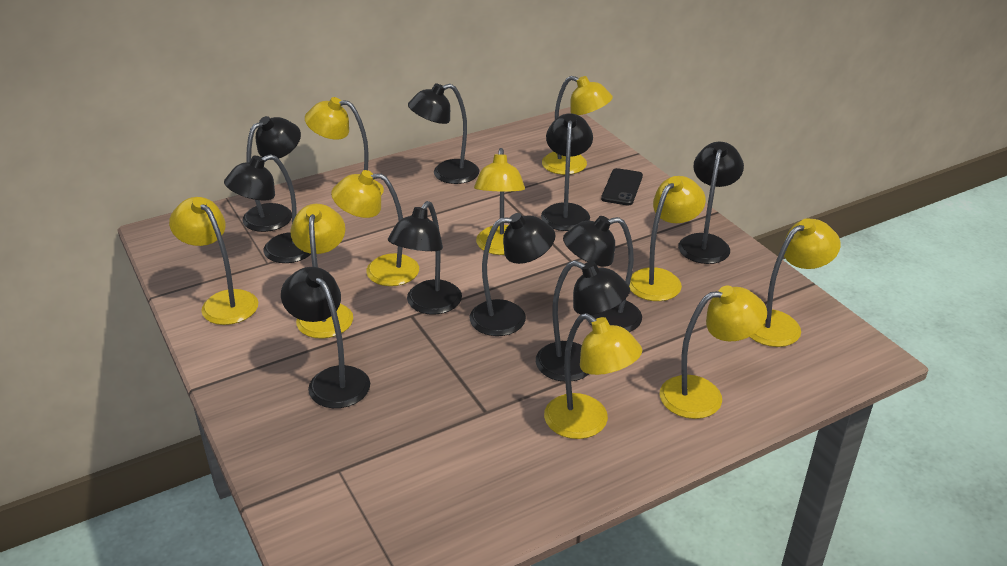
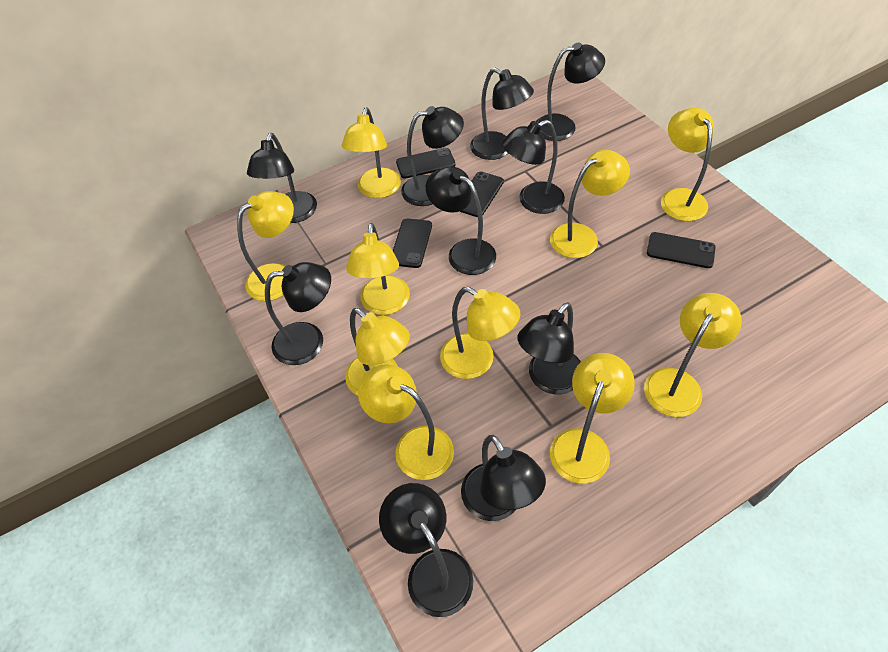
black phone: 1 -> 4

